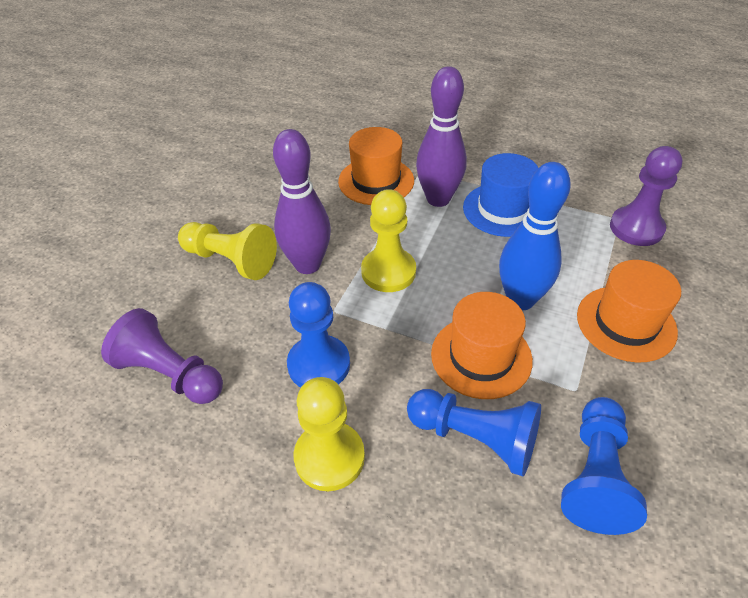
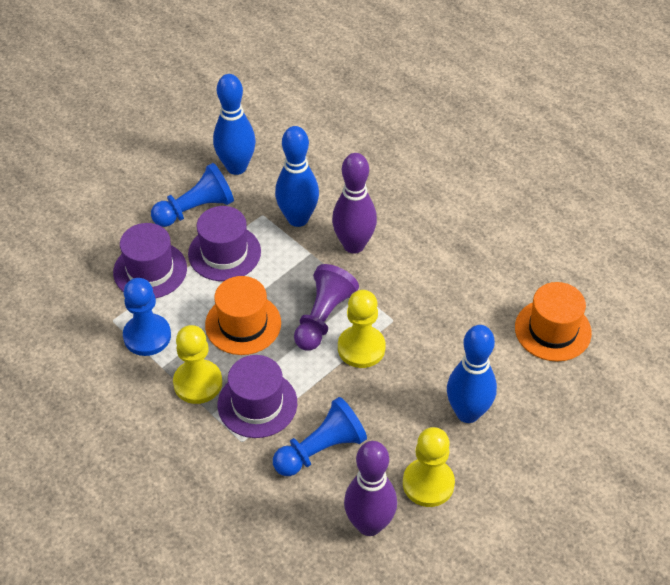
blue bowling pin: 1 -> 3
blue hat: 1 -> 0
orange hat: 3 -> 2
purple hat: 0 -> 3
purple pawn: 2 -> 1

